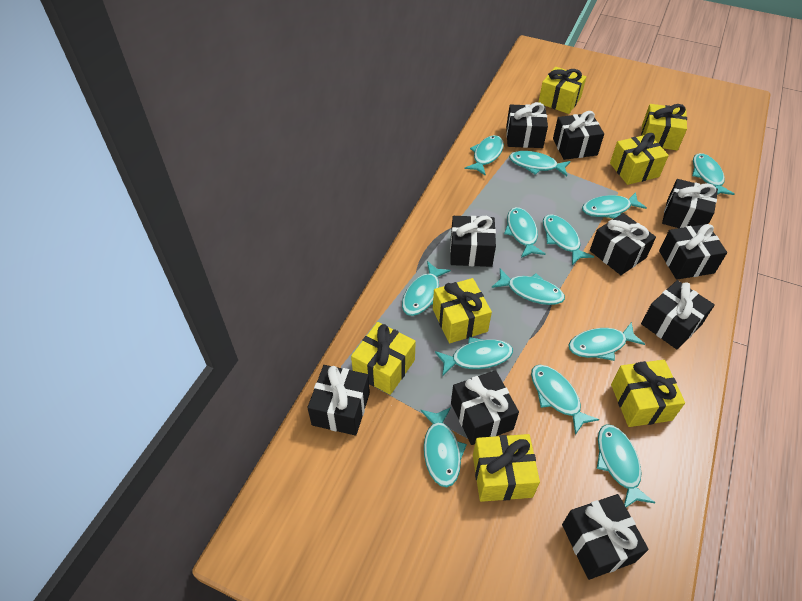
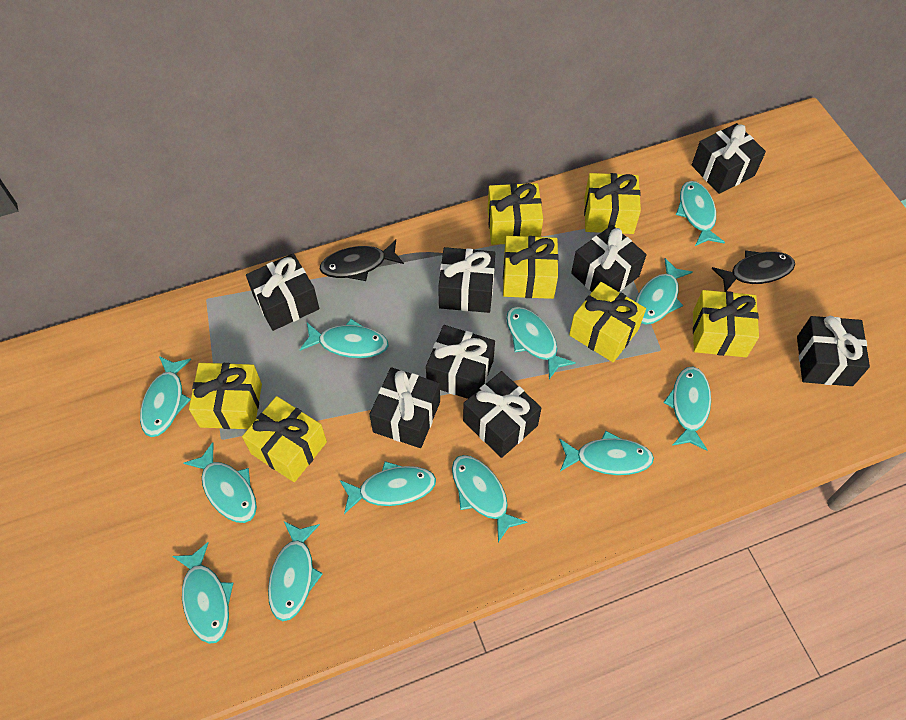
black fish: 0 -> 2
black gift: 10 -> 8
turquoise fish: 13 -> 12

